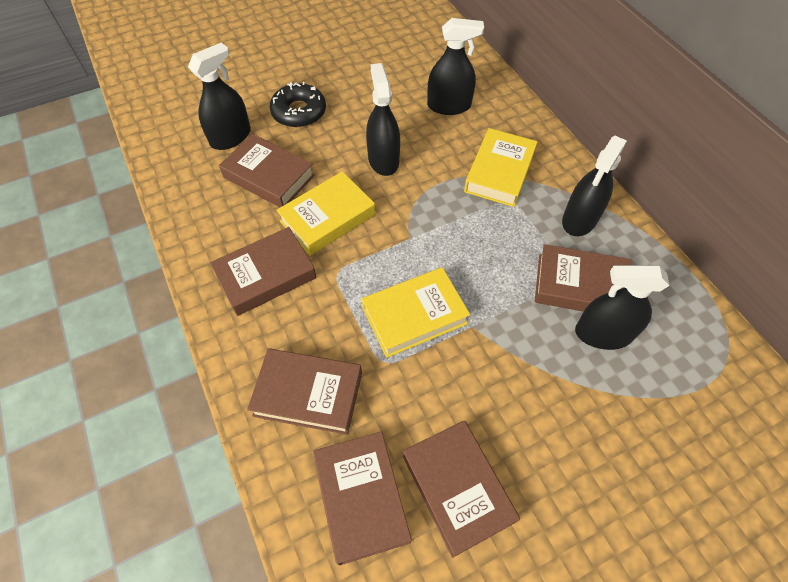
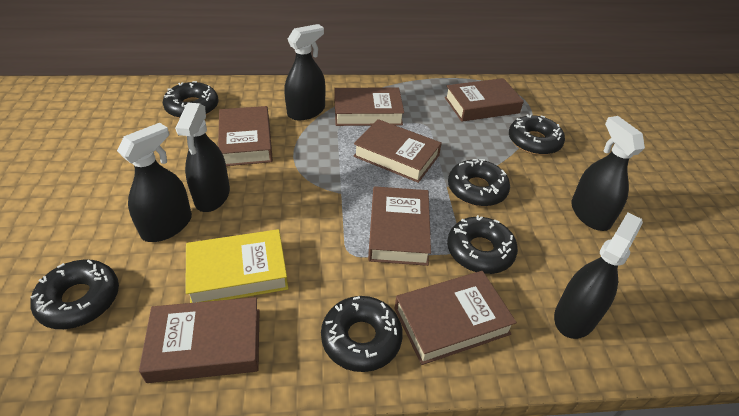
black donut: 1 -> 6
brown book: 6 -> 7
yellow book: 3 -> 1

